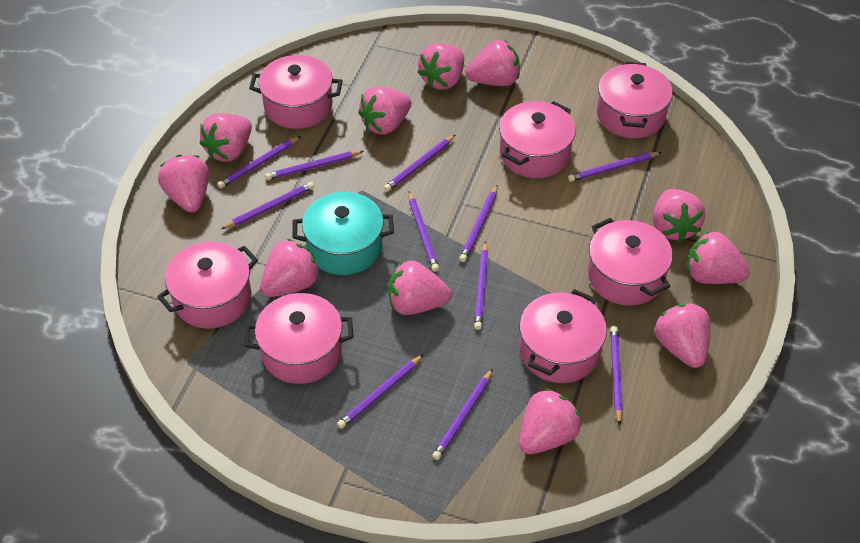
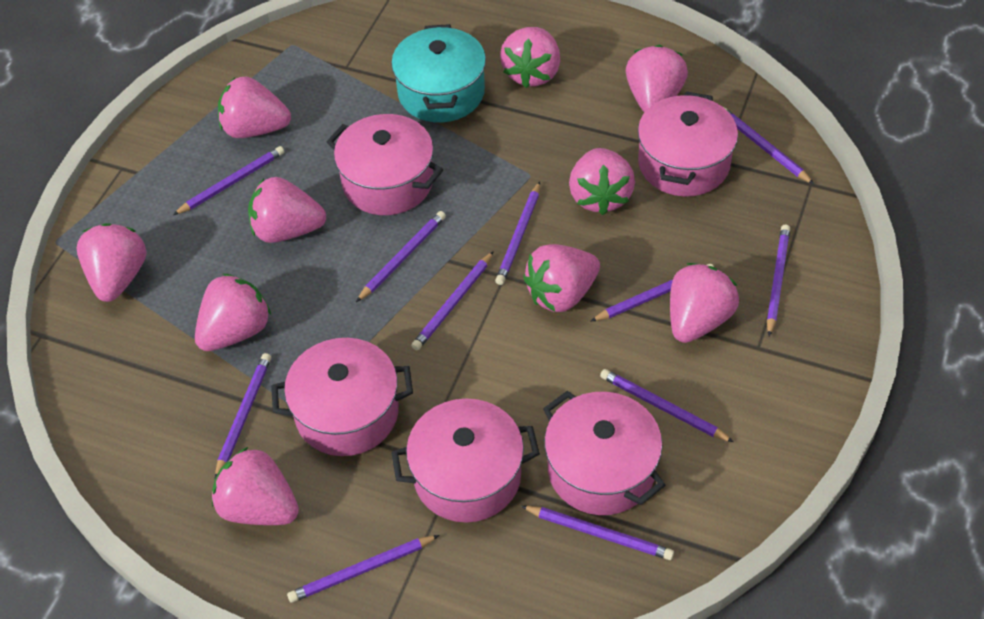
pink pot: 7 -> 5
pink strawberry: 11 -> 10

